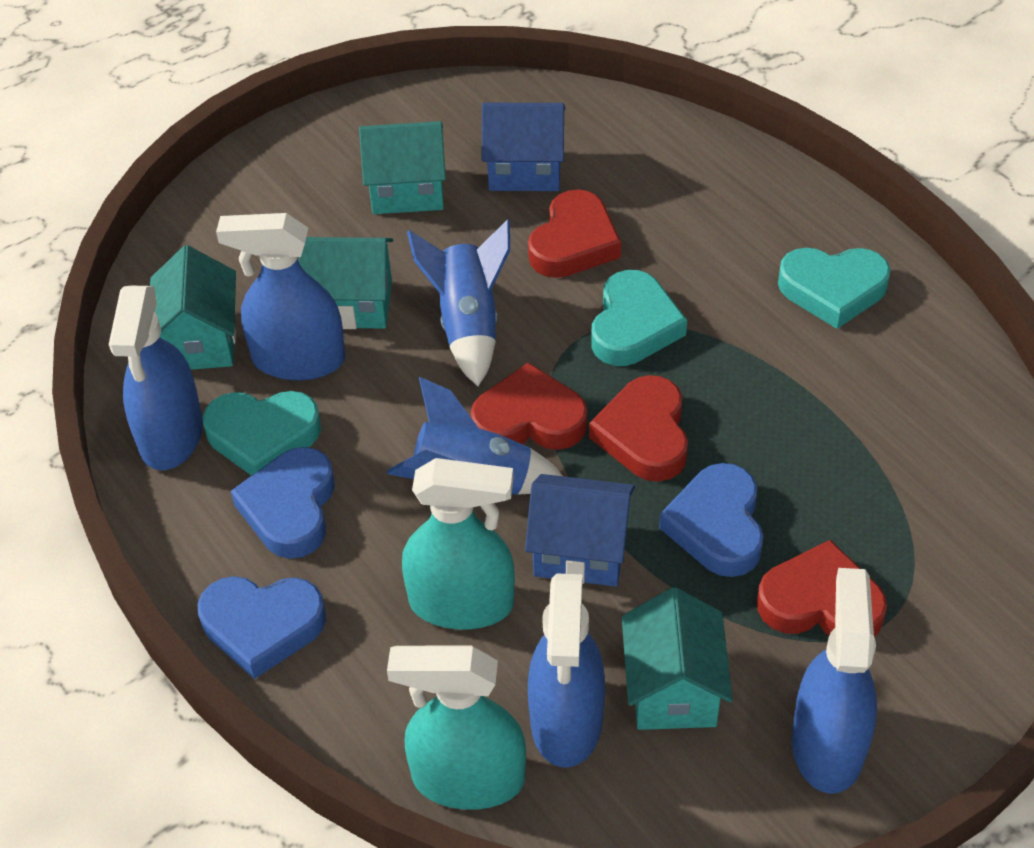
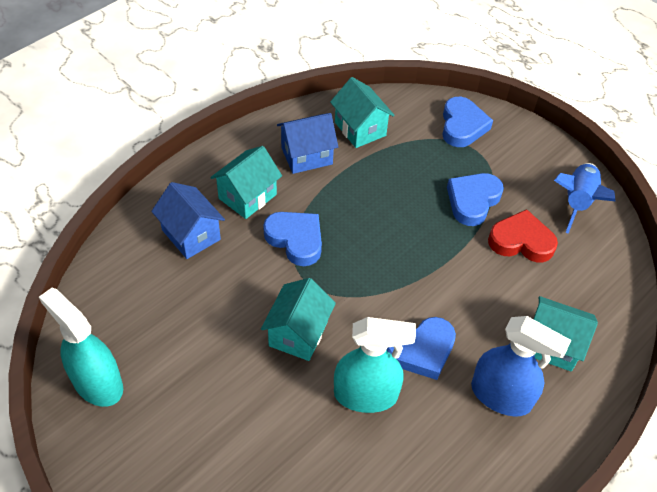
blue heart: 3 -> 4
blue rocket: 2 -> 1
blue spray bottle: 4 -> 1
red heart: 4 -> 1
turquoise heart: 3 -> 0

